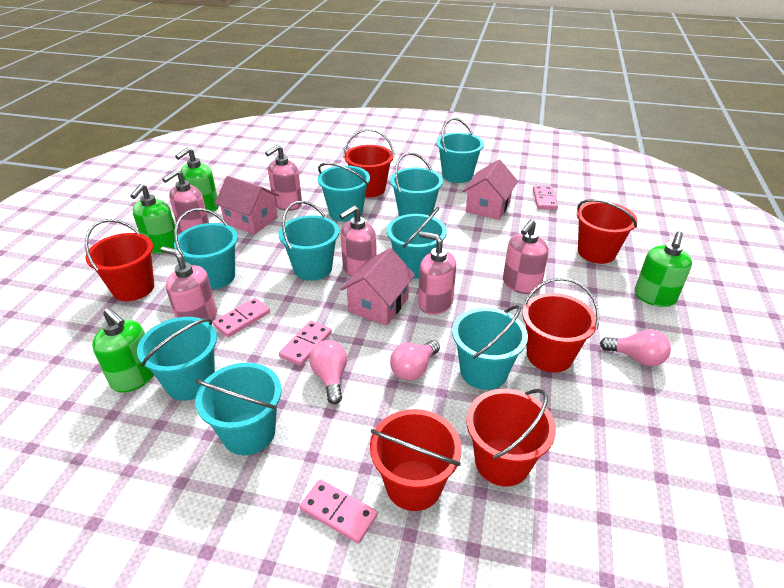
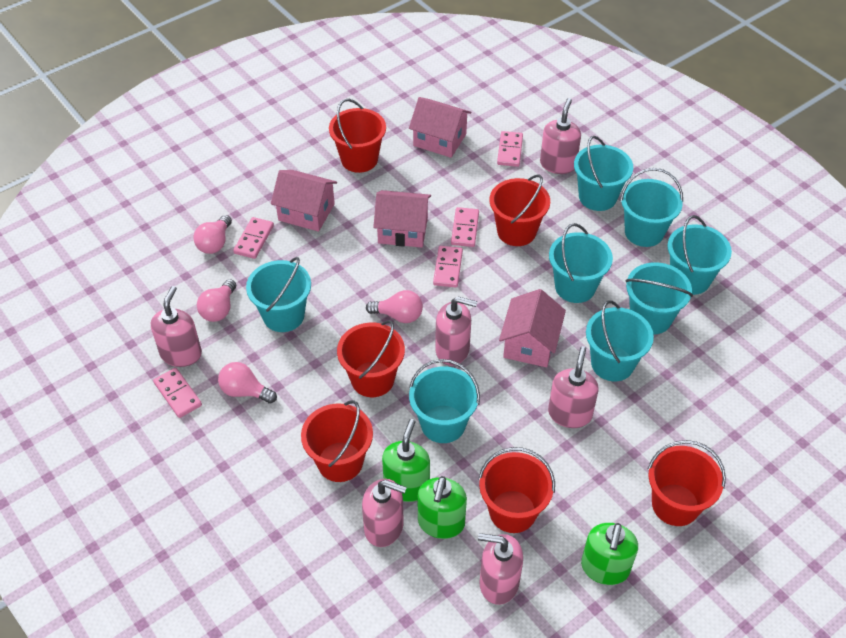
green soap dispenser: 4 -> 3
pink domino: 4 -> 5
pink house: 3 -> 4
pink light bulb: 3 -> 4
turquoise bucket: 9 -> 8

